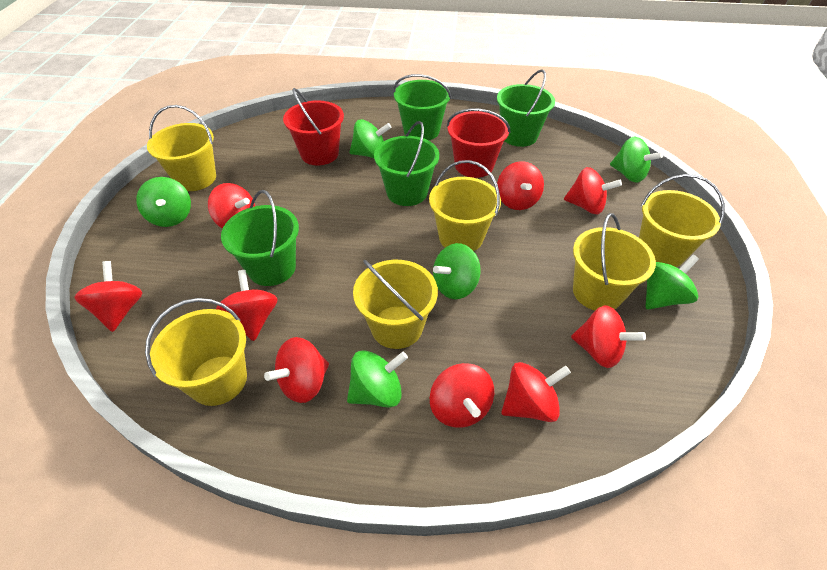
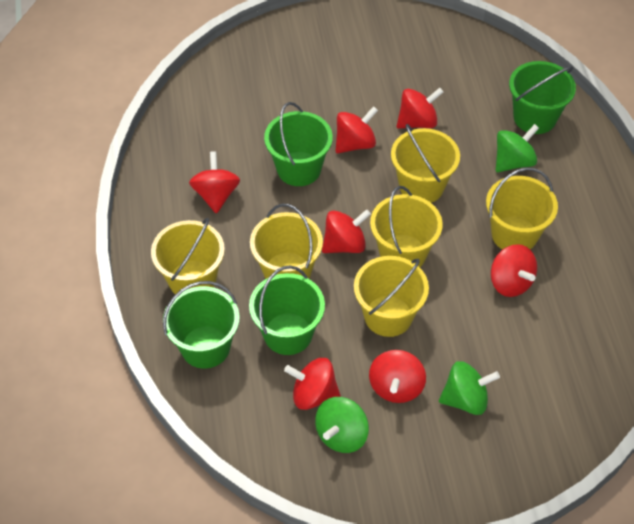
green spinning top: 6 -> 3
red bucket: 2 -> 0
red spinning top: 9 -> 7

